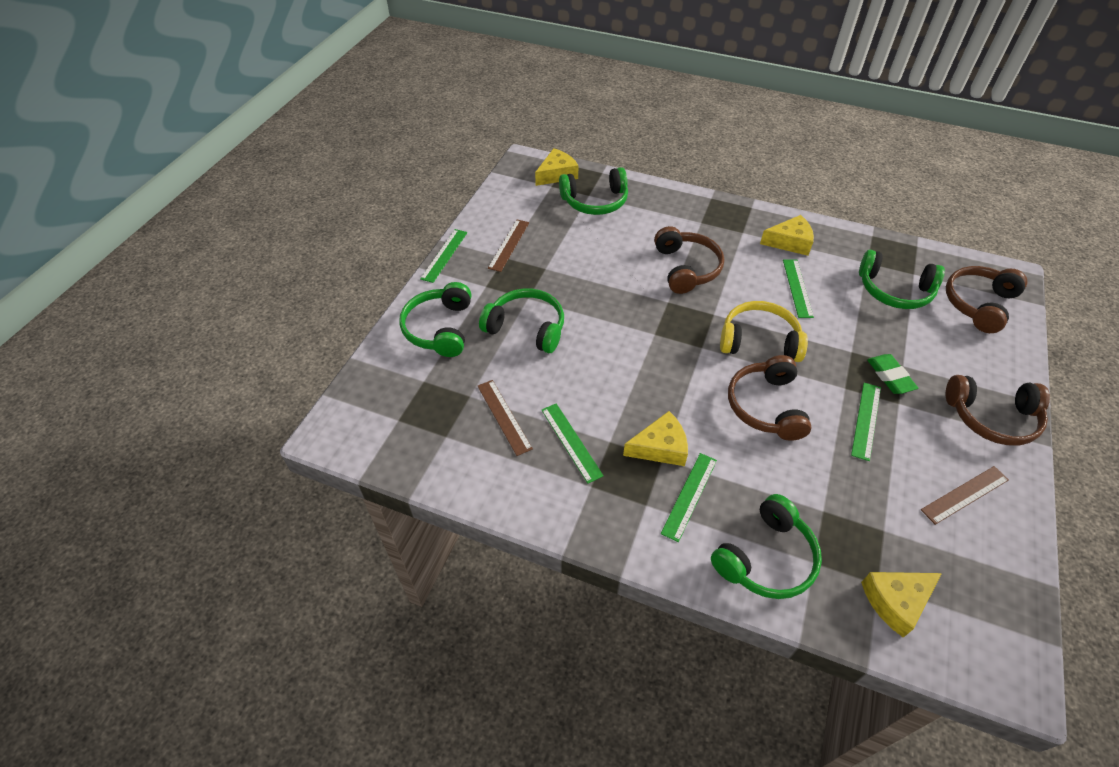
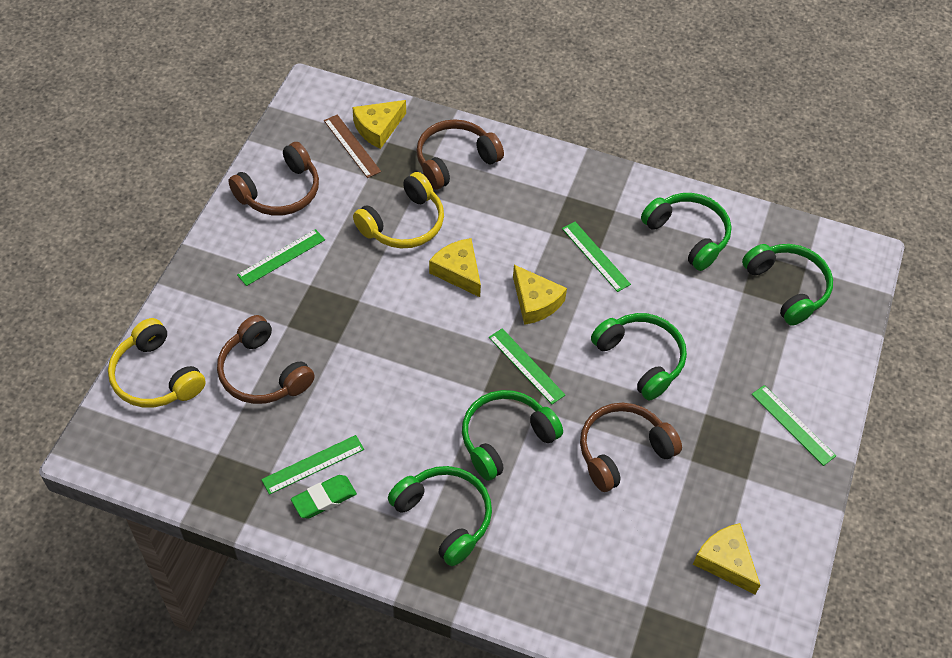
brown ruler: 3 -> 1
yellow headphones: 1 -> 2

